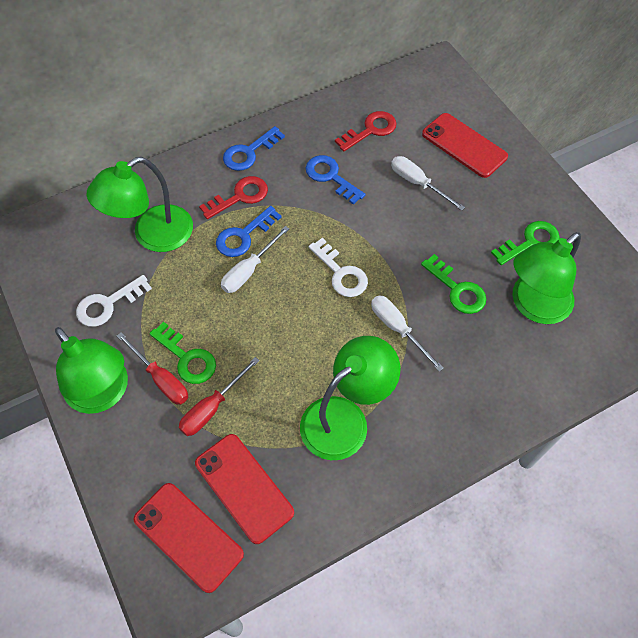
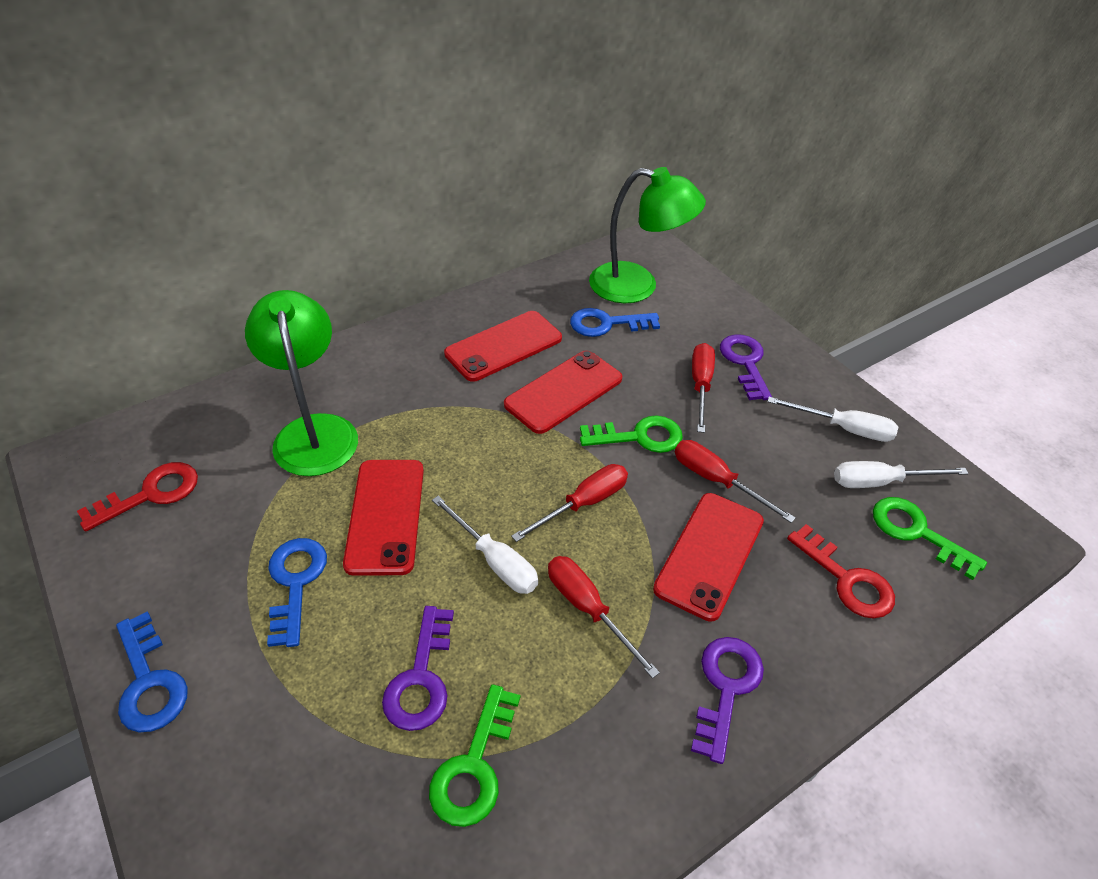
green lamp: 4 -> 2
purple key: 0 -> 3
red phone: 3 -> 4
red screwdriver: 2 -> 4
white key: 2 -> 0

